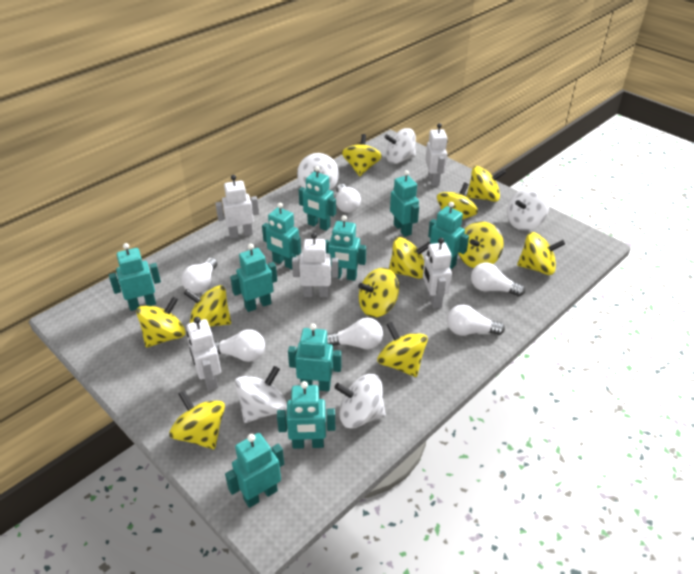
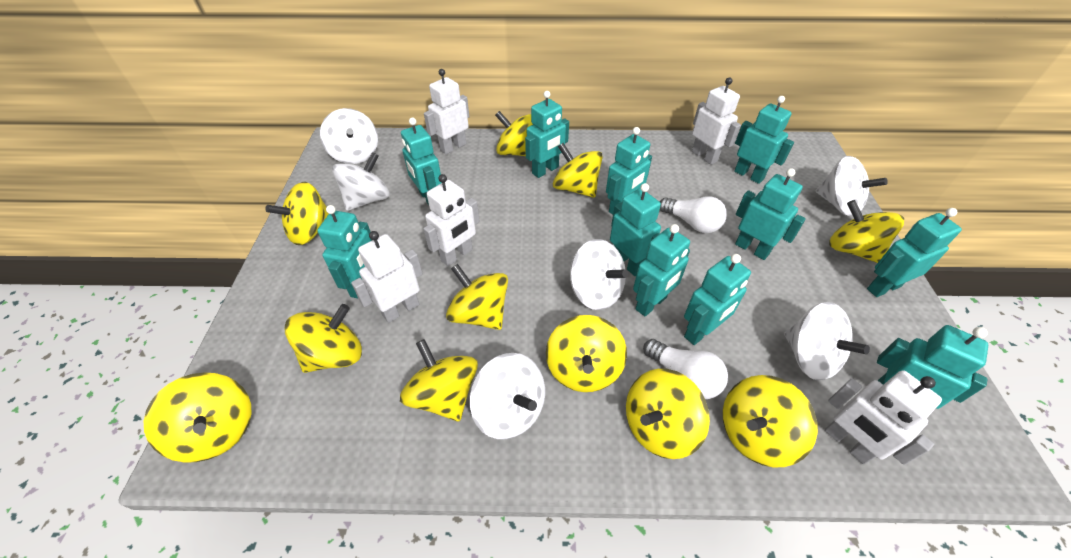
turquoise robot: 10 -> 11
white light bulb: 6 -> 2
white spinning top: 5 -> 6

